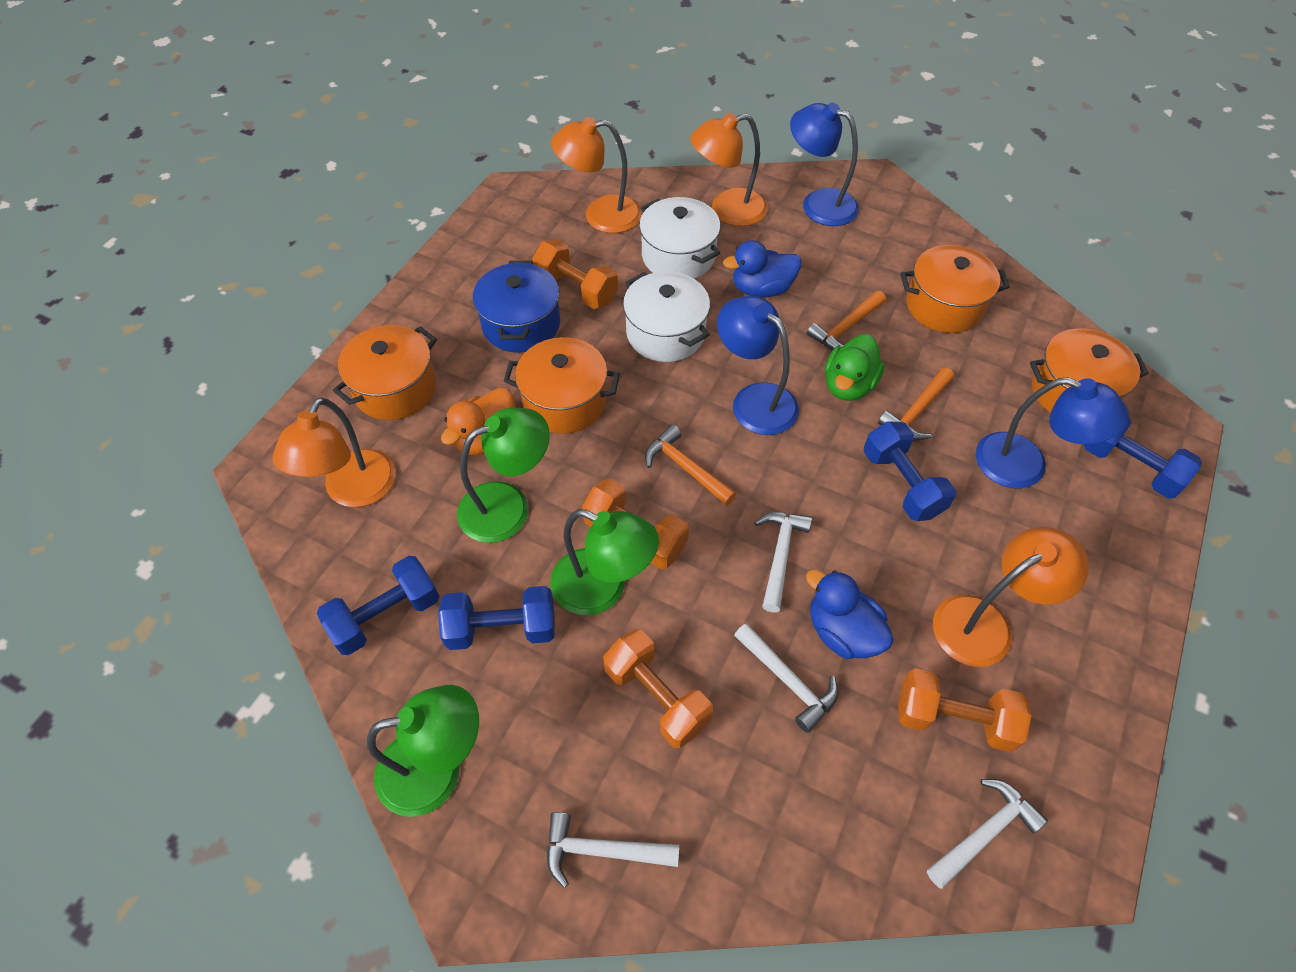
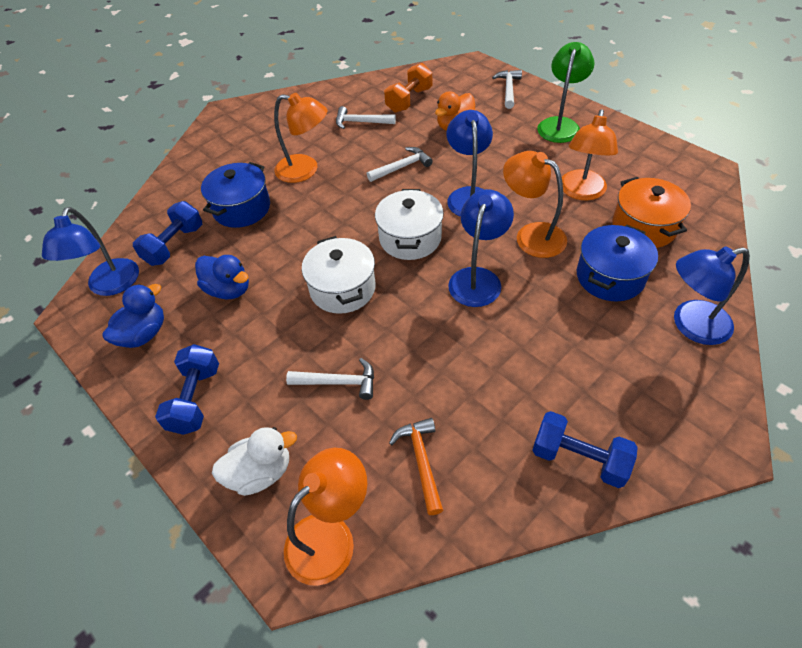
blue dumbbell: 4 -> 3
blue lamp: 3 -> 4
blue pot: 1 -> 2
green duck: 1 -> 0
green lamp: 3 -> 1
orange dumbbell: 4 -> 1
orange hammer: 3 -> 1
orange pot: 4 -> 1
white duck: 0 -> 1

